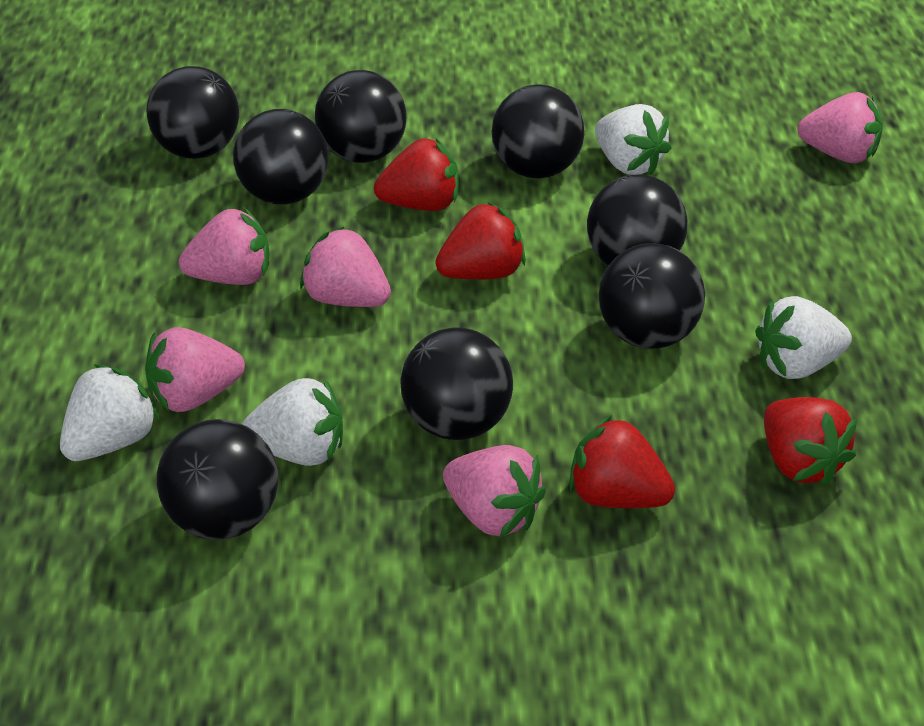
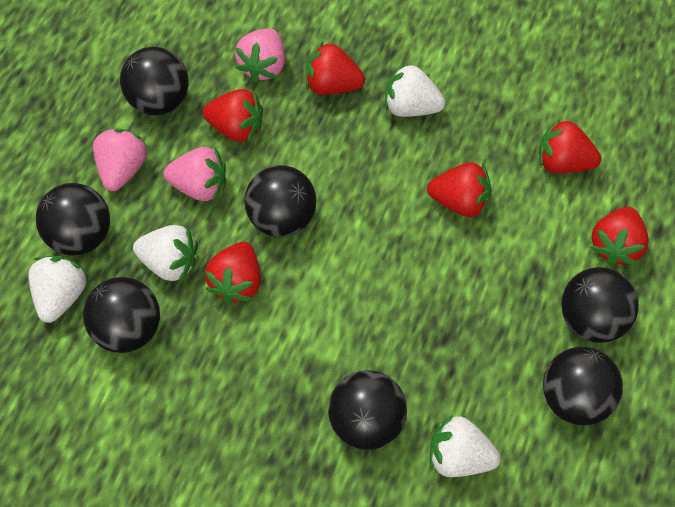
black ball: 8 -> 7
pink strawberry: 5 -> 3
red strawberry: 4 -> 6

